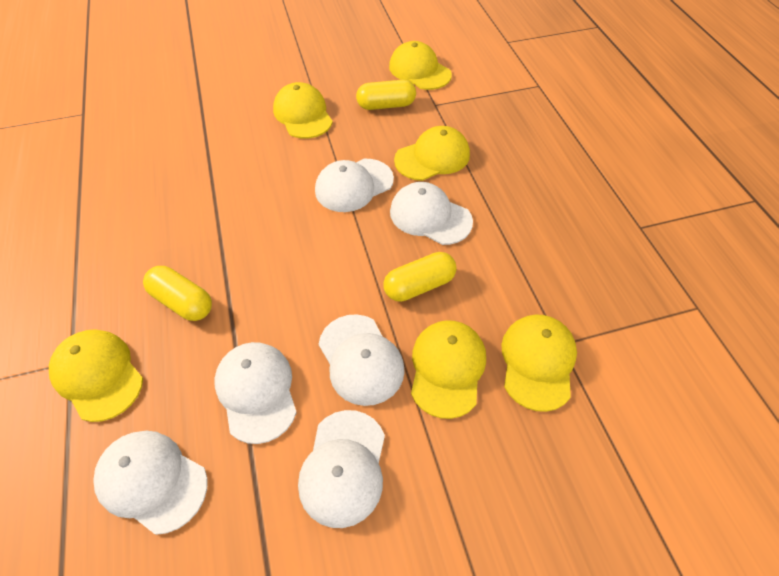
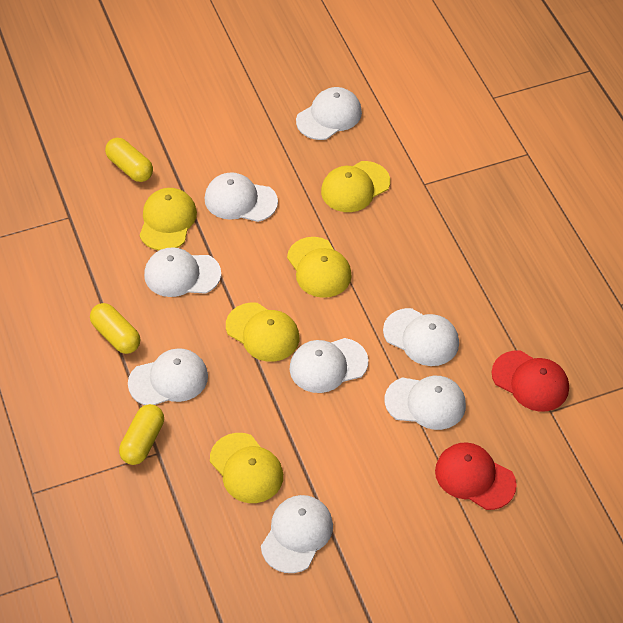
red cap: 0 -> 2
white cap: 6 -> 8
yellow cap: 6 -> 5

